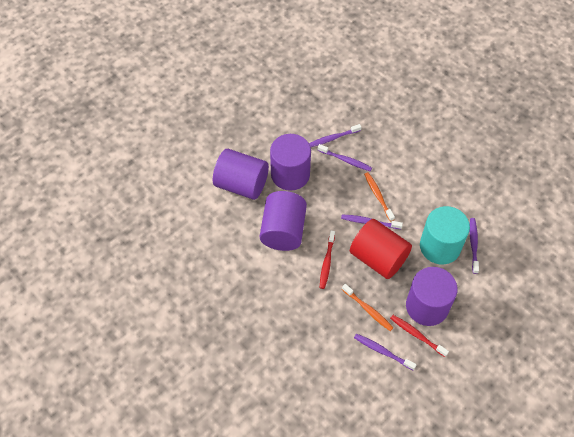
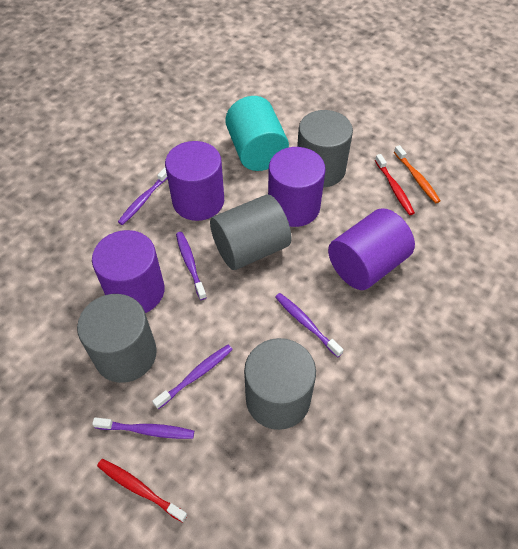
grey cylinder: 0 -> 4
orange toothbrush: 2 -> 1
red cylinder: 1 -> 0

